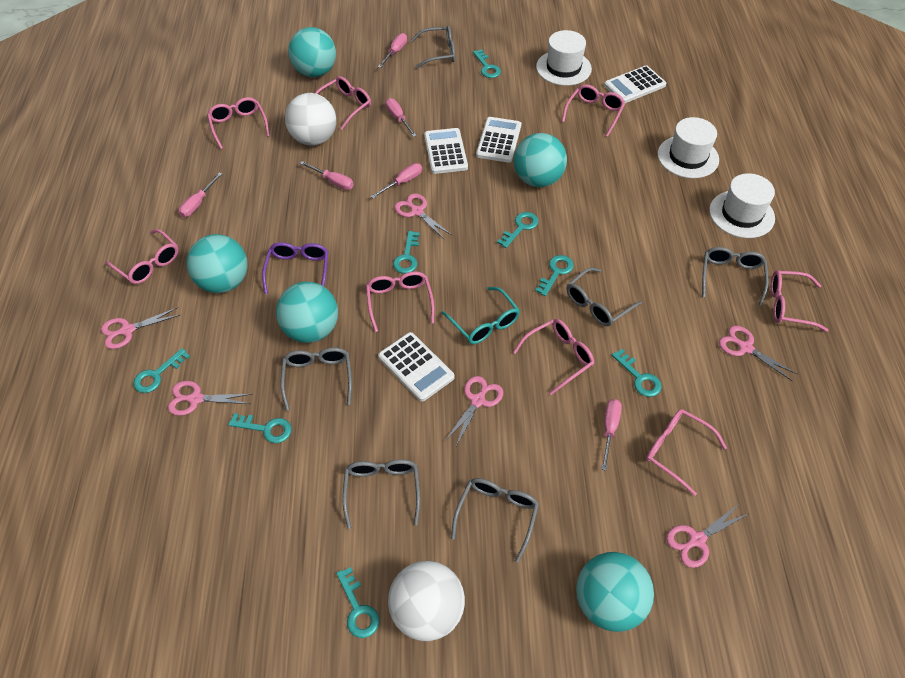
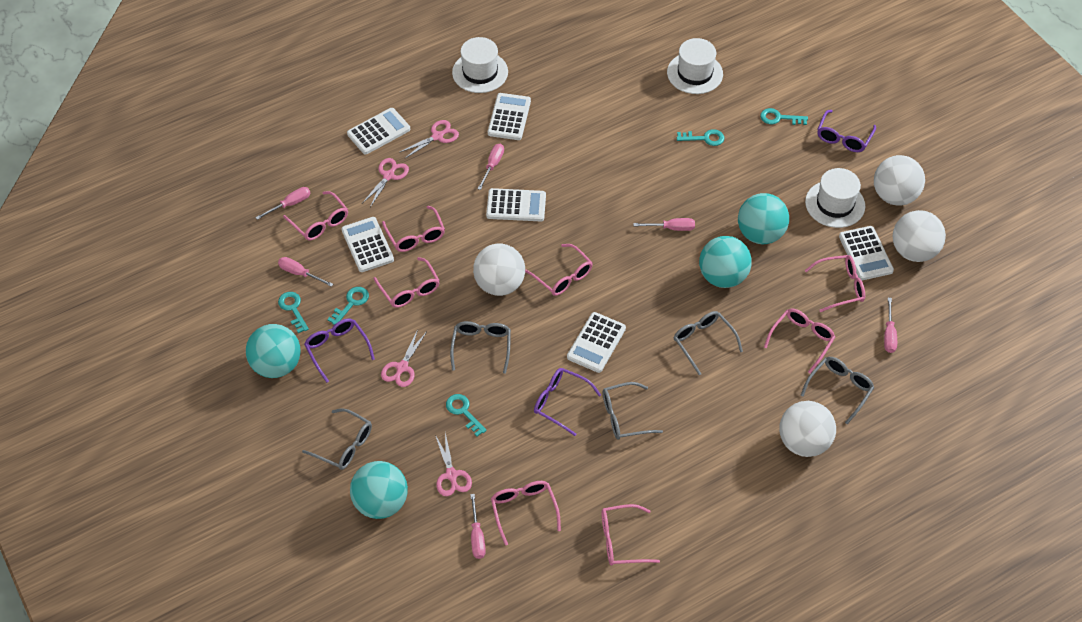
grey glasses: 6 -> 5
pink scissors: 6 -> 4
purple glasses: 1 -> 3
turquoise ball: 5 -> 4
turquoise glasses: 1 -> 0
turquoise key: 8 -> 5
white ball: 2 -> 4
white calculator: 4 -> 6

